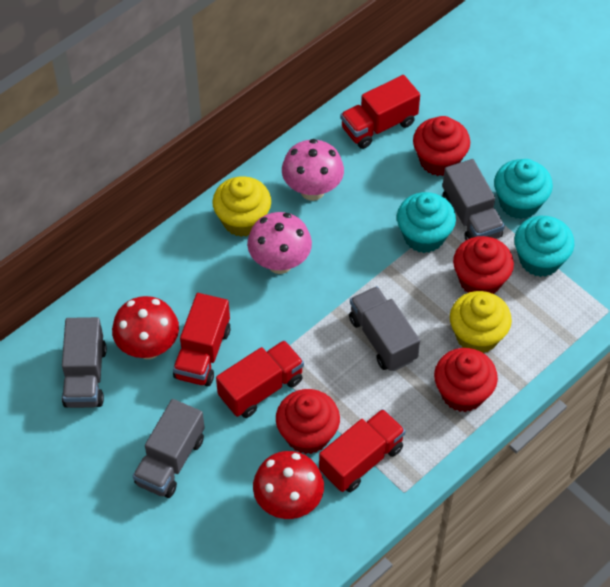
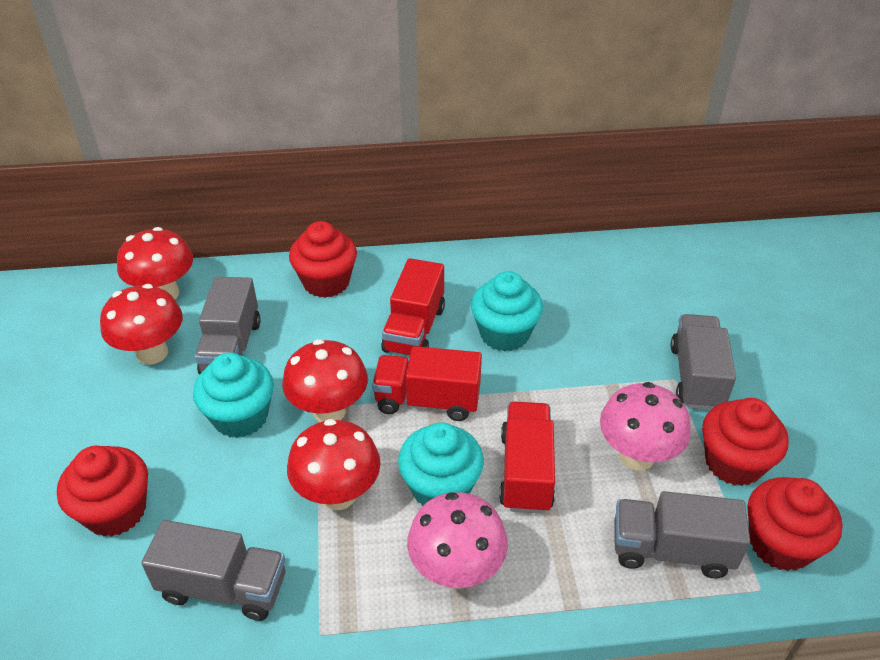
red mushroom: 2 -> 4
red truck: 4 -> 3
yellow cupcake: 2 -> 0

